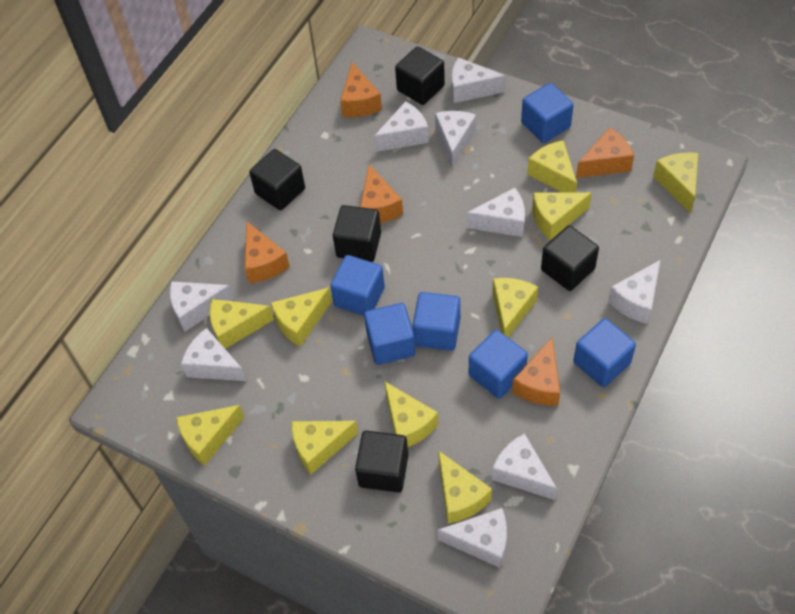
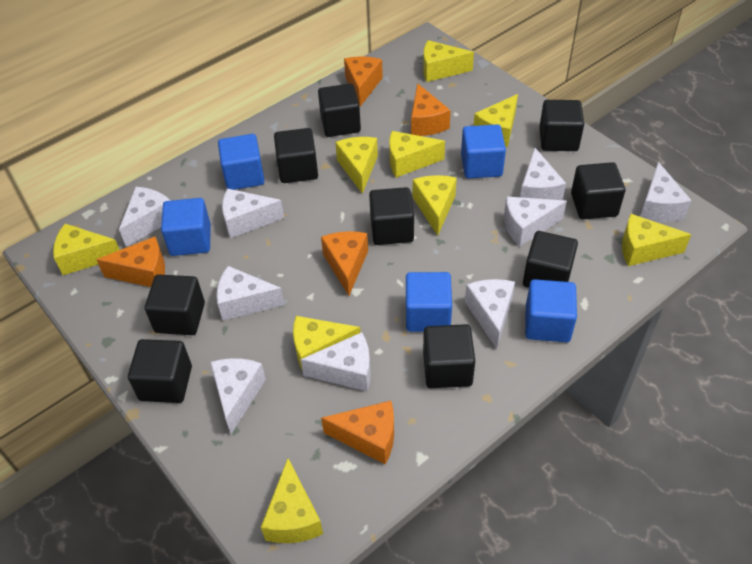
black cube: 5 -> 9
blue cube: 6 -> 5
yellow cheese: 10 -> 9

